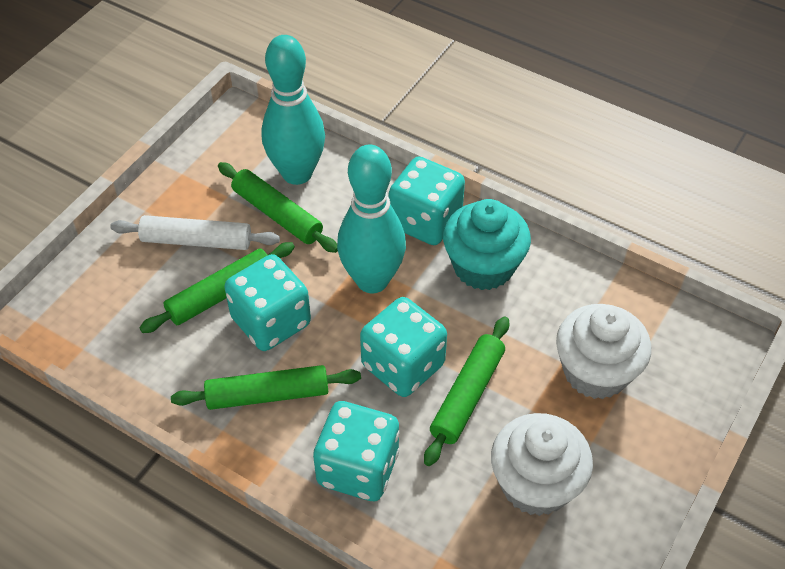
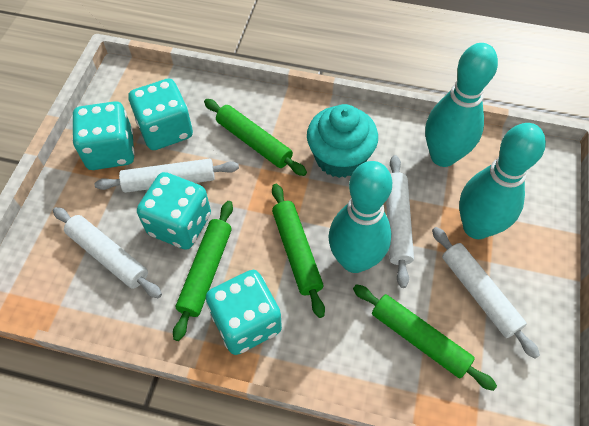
turquoise bowling pin: 2 -> 3
white cupcake: 2 -> 0
white rolling pin: 1 -> 4

